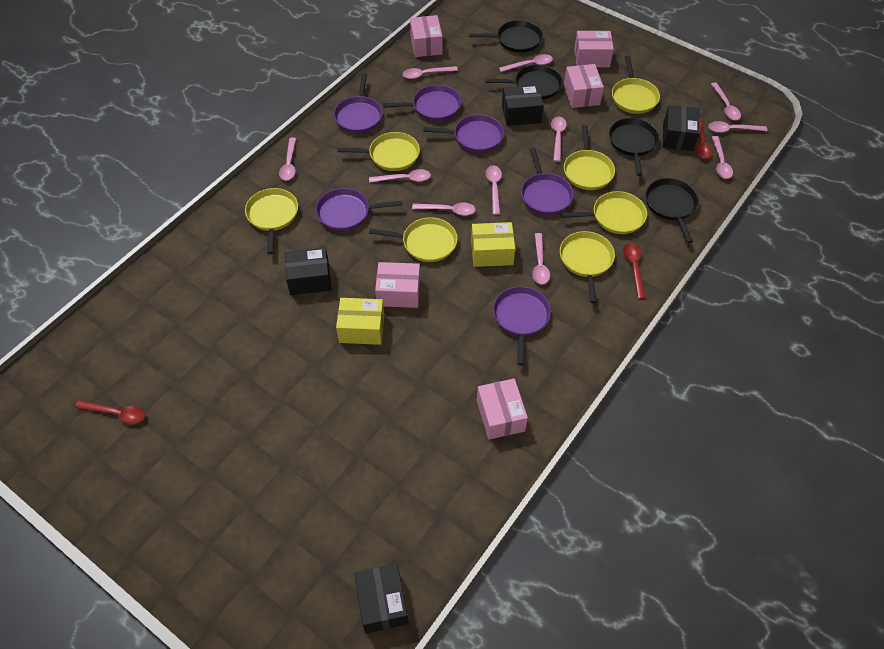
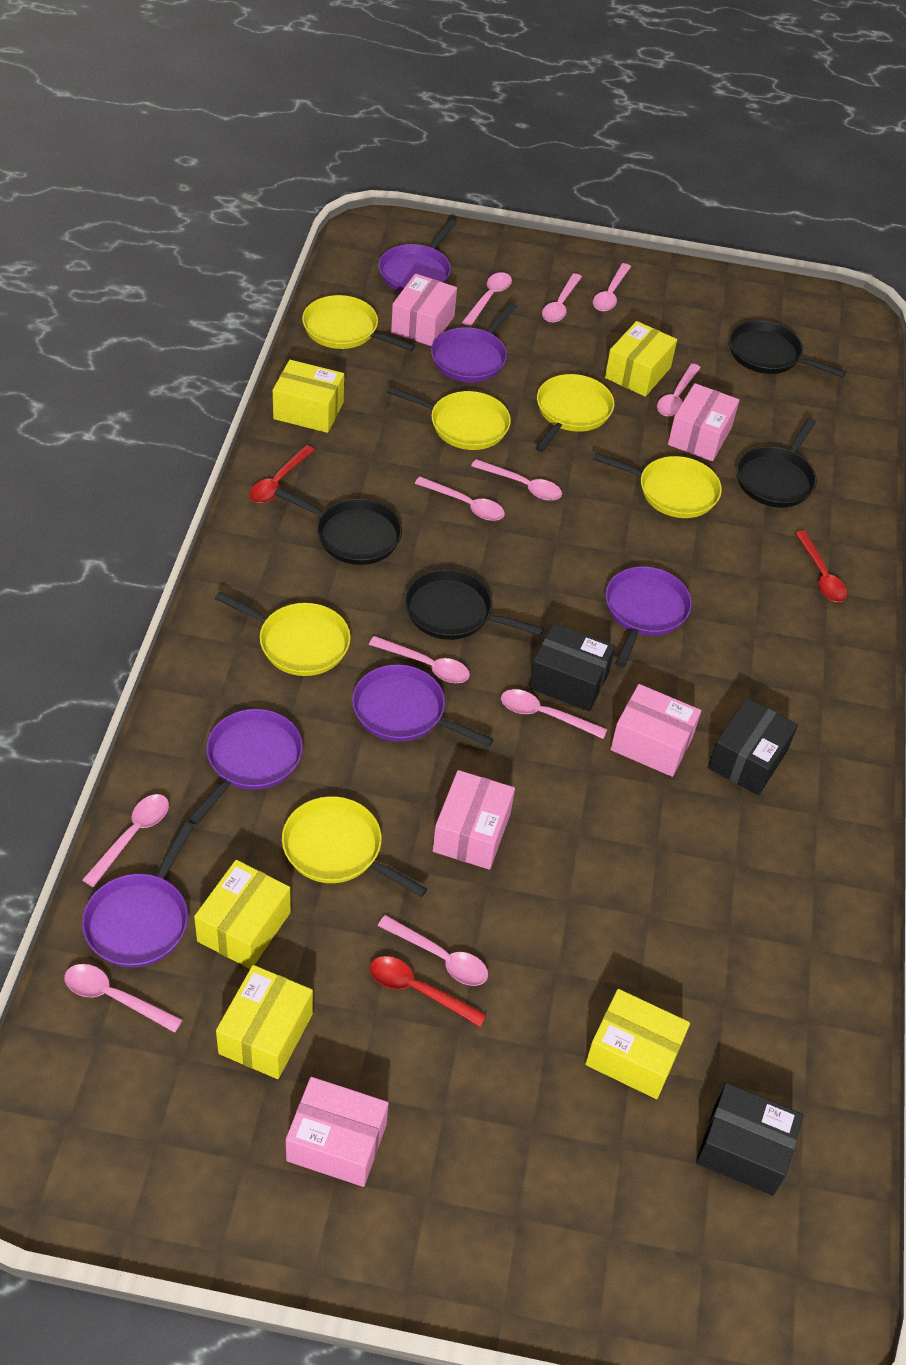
black box: 4 -> 3
yellow box: 2 -> 5
yellow pan: 7 -> 6

